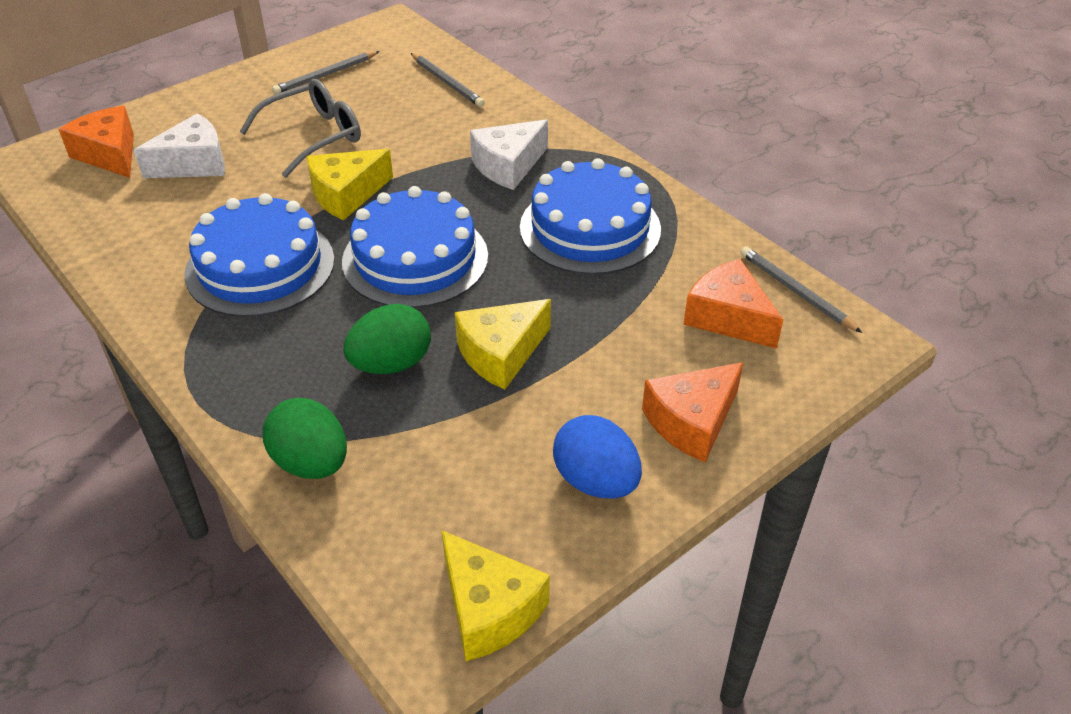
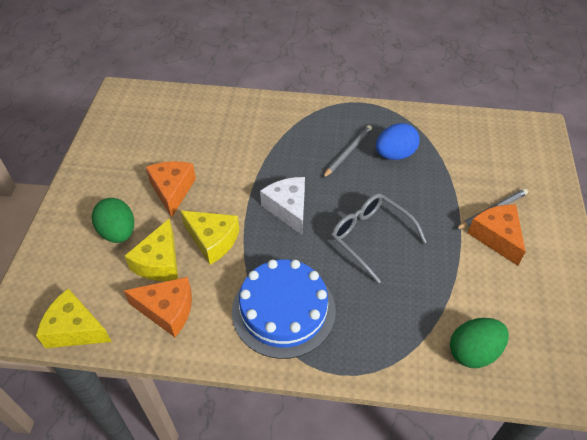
blue cake: 3 -> 1
grey pencil: 3 -> 2
white cheese: 2 -> 1

